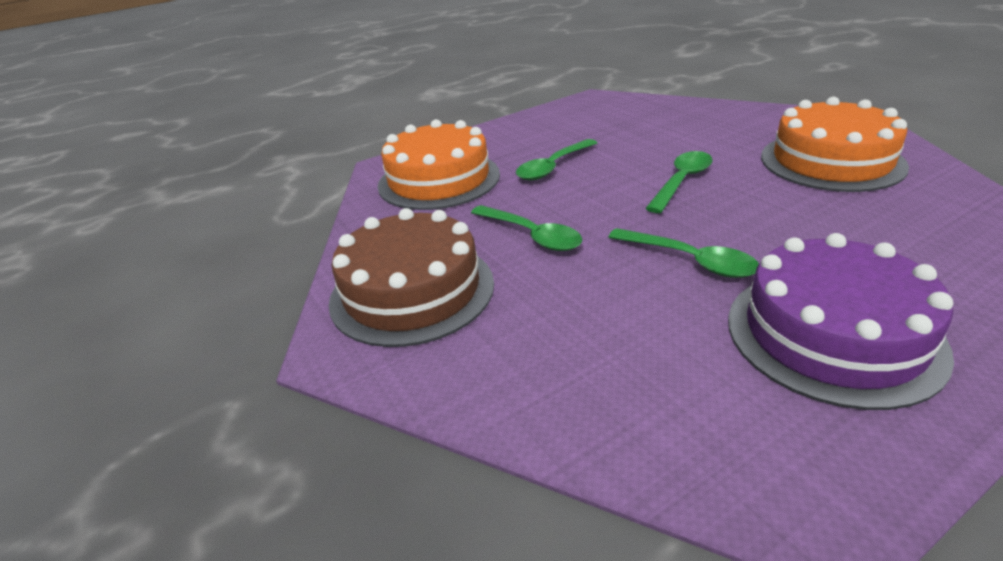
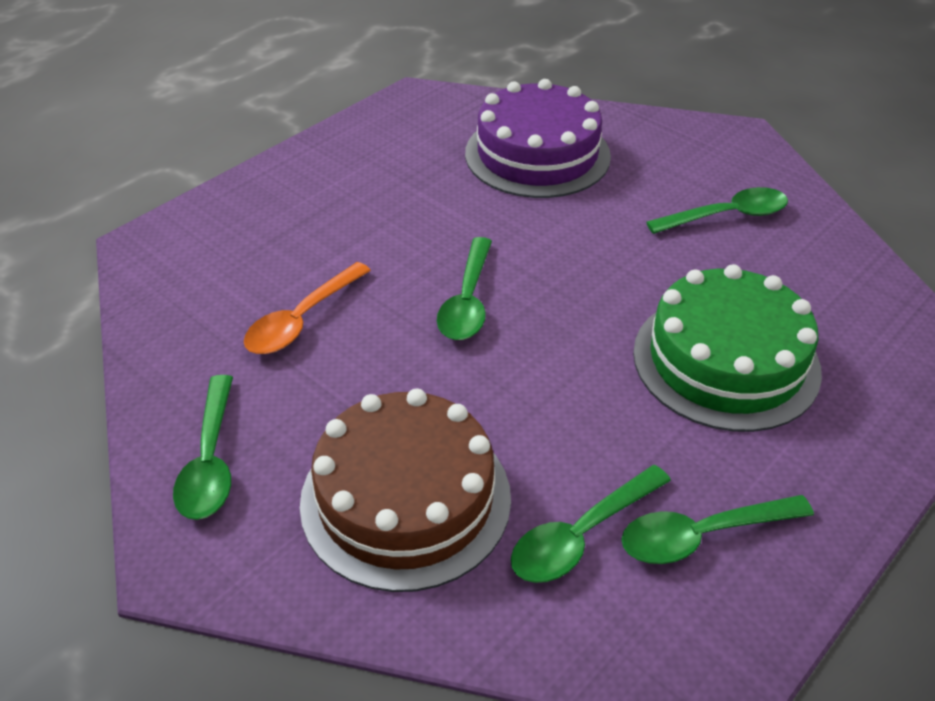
green cake: 0 -> 1
green spoon: 4 -> 5
orange cake: 2 -> 0
orange spoon: 0 -> 1

